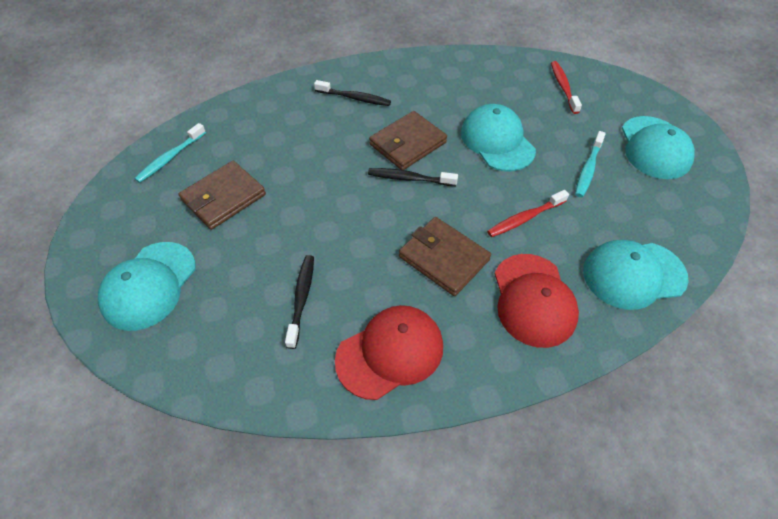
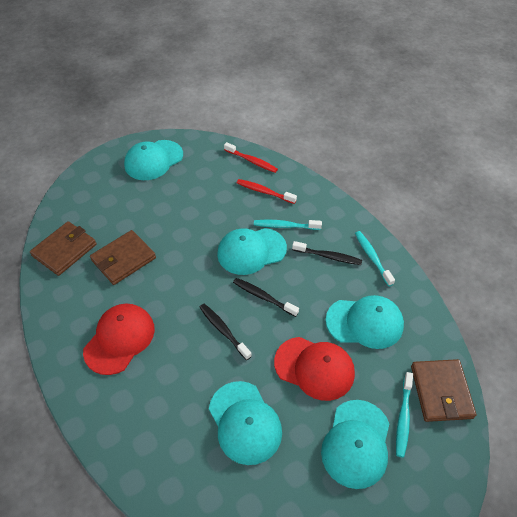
turquoise cap: 4 -> 5
turquoise toothbrush: 2 -> 3

